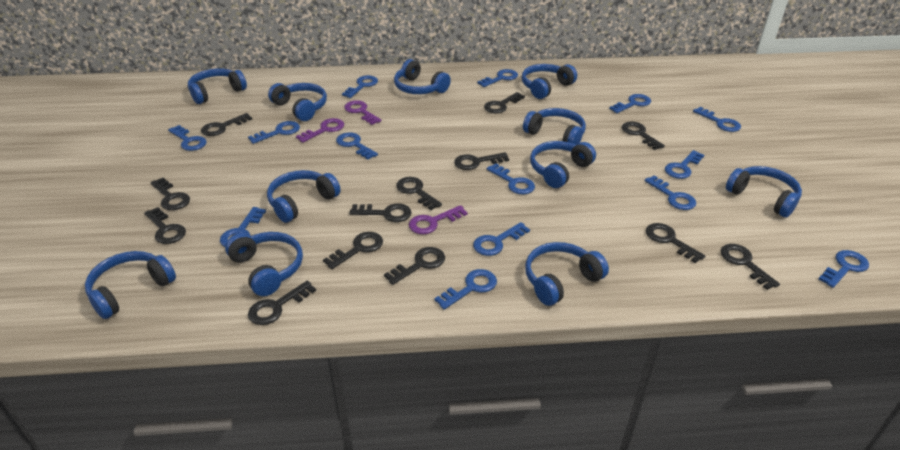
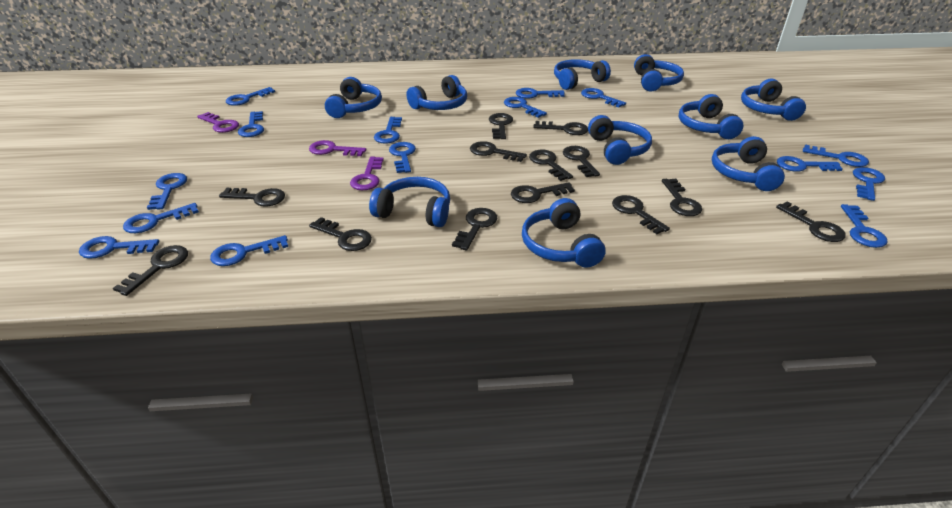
blue headphones: 11 -> 10
blue key: 14 -> 15

